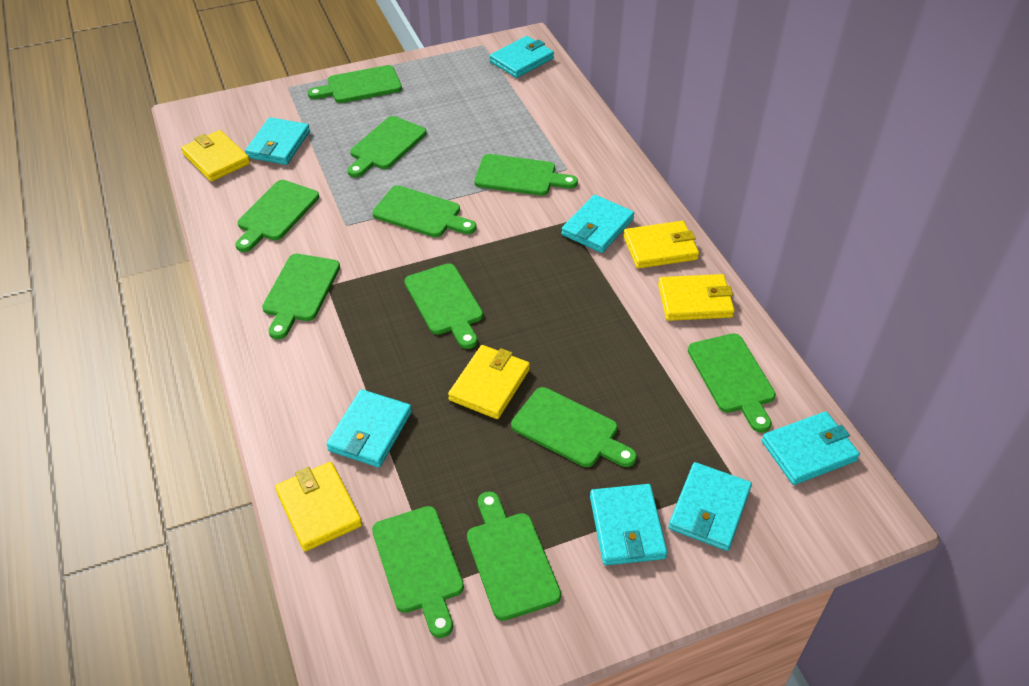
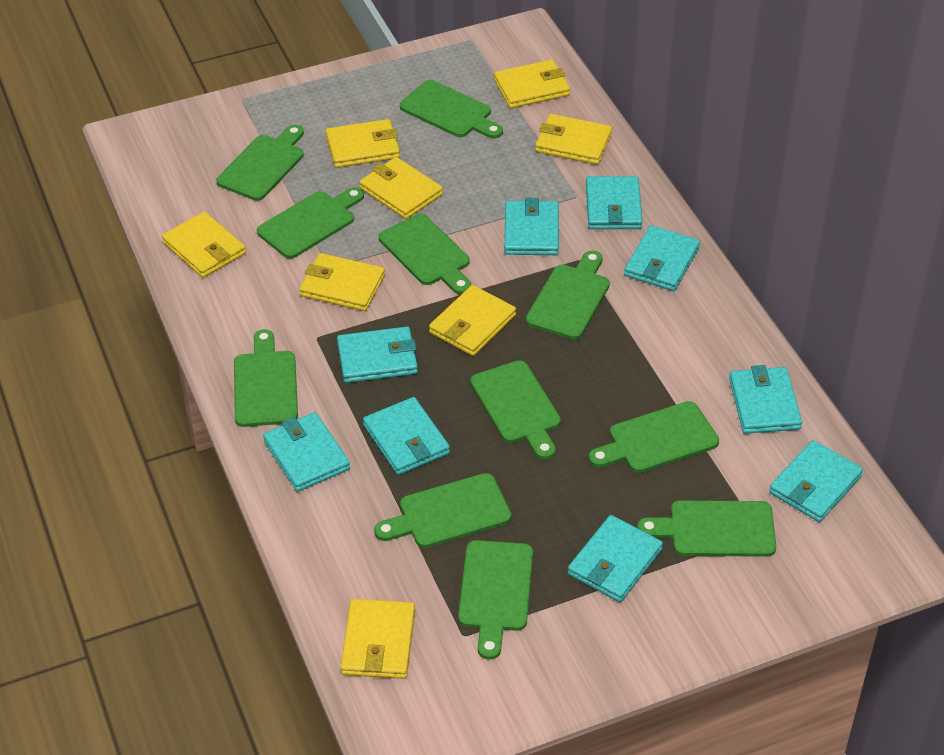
turquoise wallet: 7 -> 9
yellow wallet: 5 -> 8

